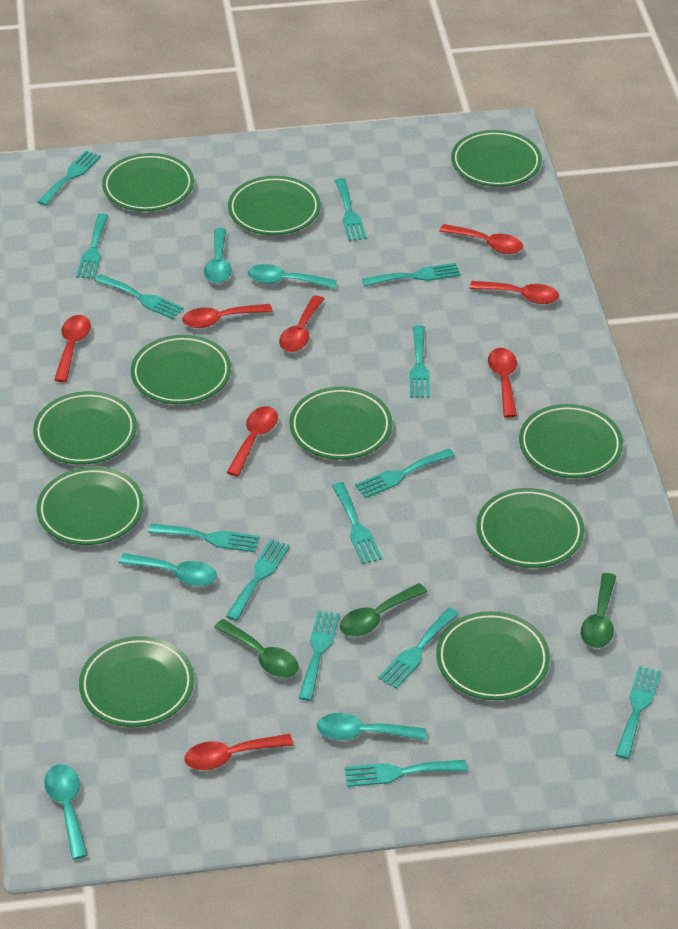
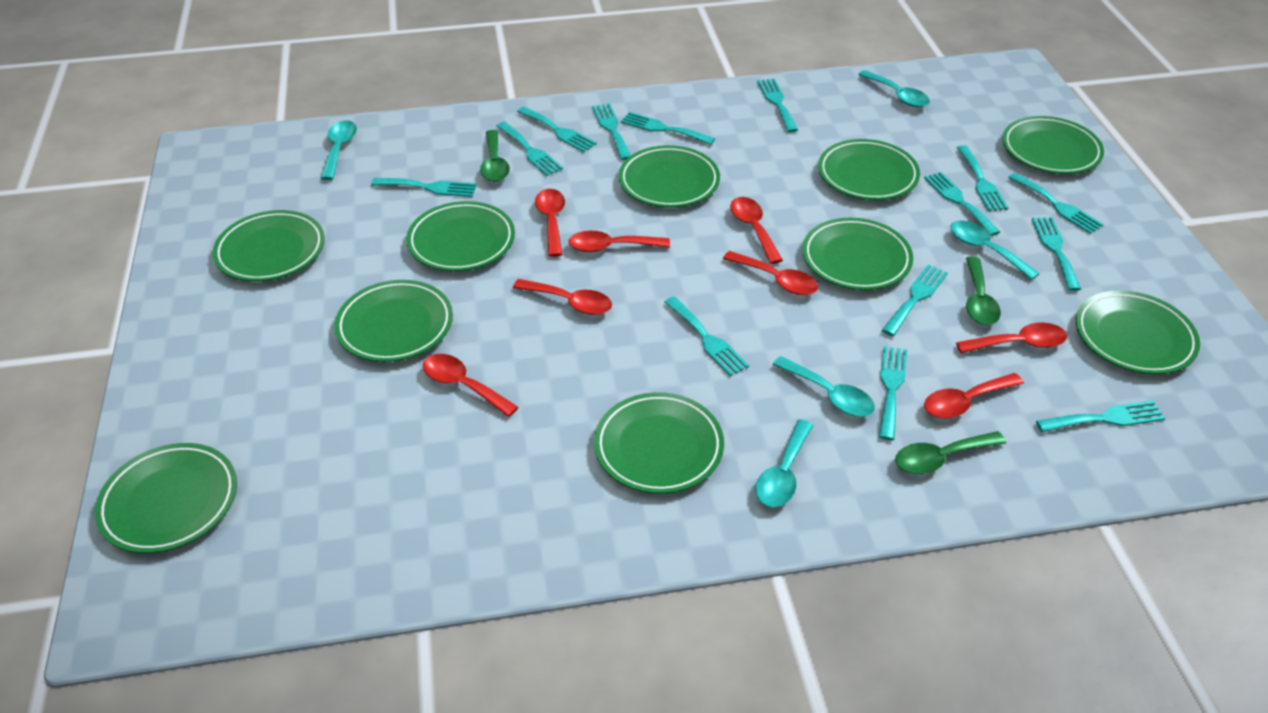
green plate: 11 -> 10

